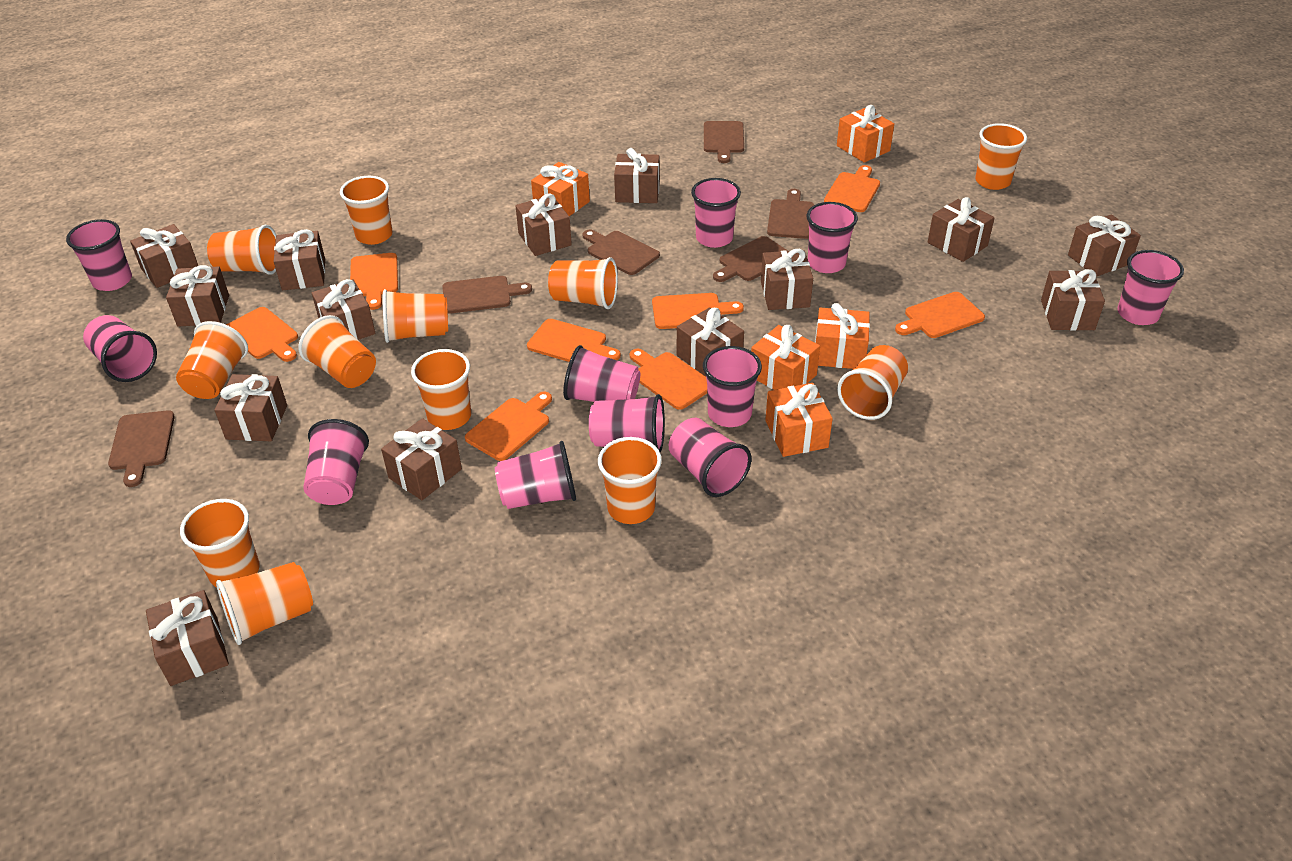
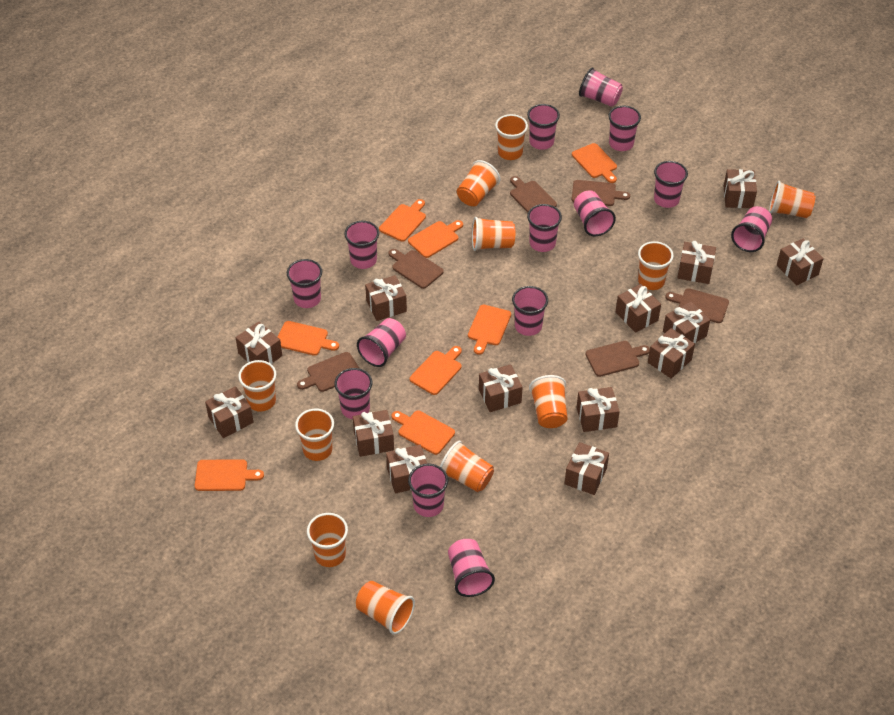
orange cup: 12 -> 11
orange gift: 5 -> 0
pink cup: 11 -> 14

